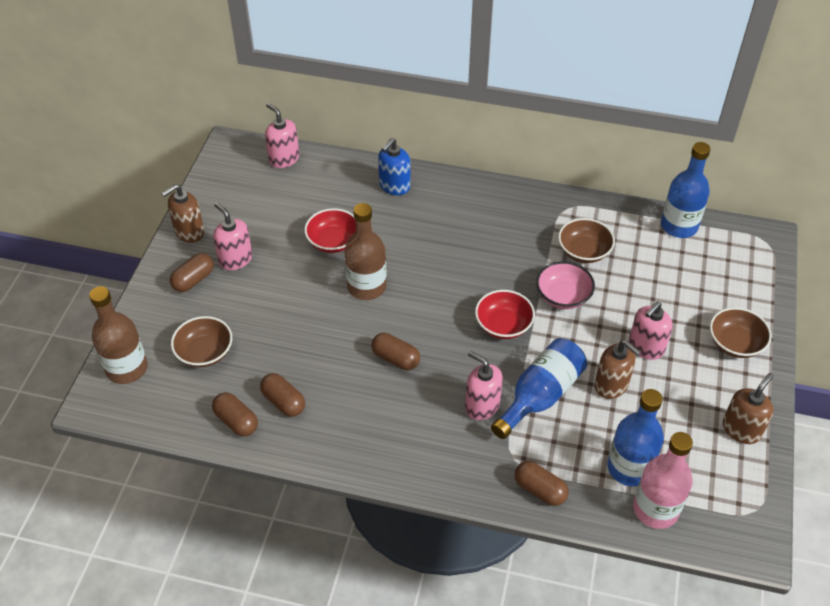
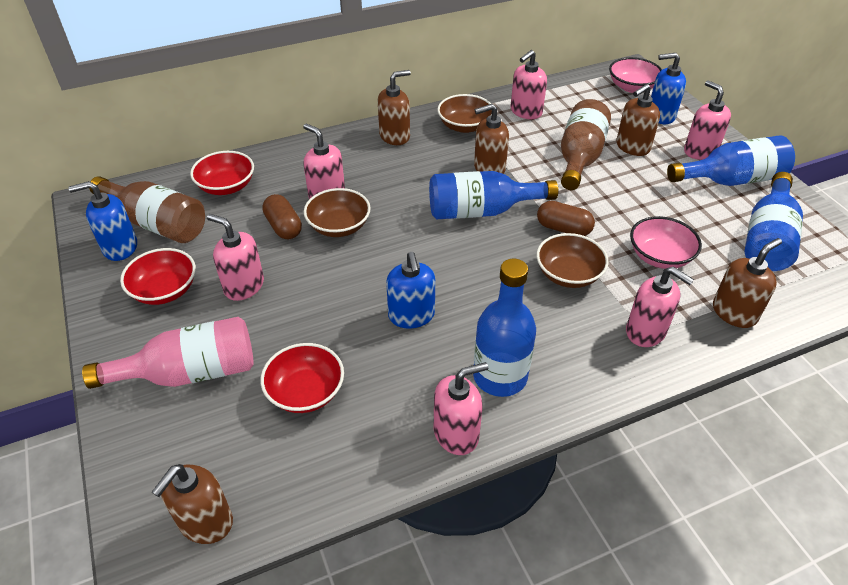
blue bottle: 3 -> 4
blue soap dispenser: 1 -> 3
brown capsule: 5 -> 2
brown soap dispenser: 3 -> 5
pink bowl: 1 -> 2
pink soap dispenser: 4 -> 6
red bowl: 2 -> 3

